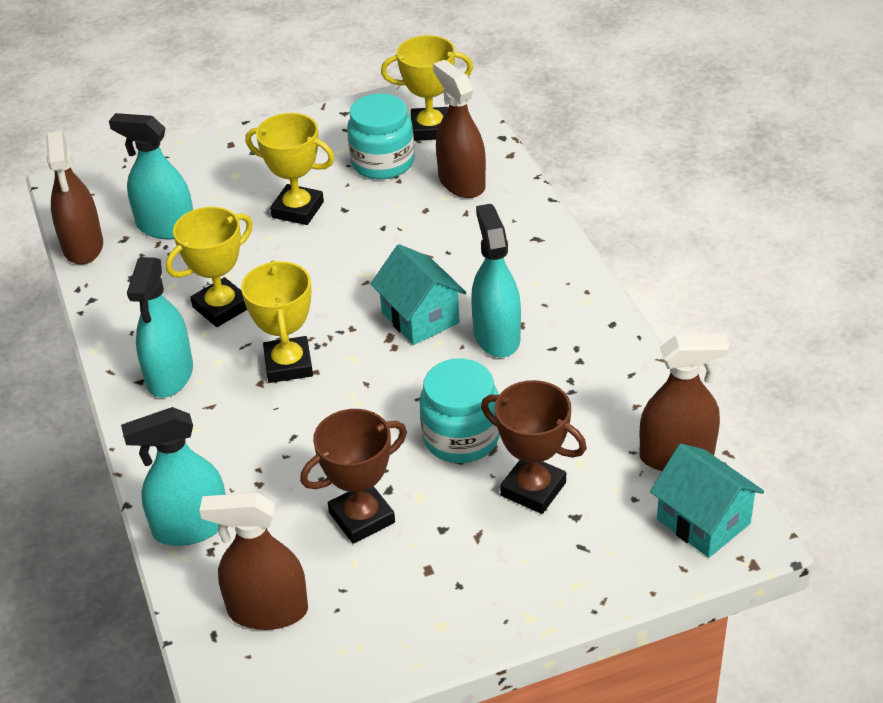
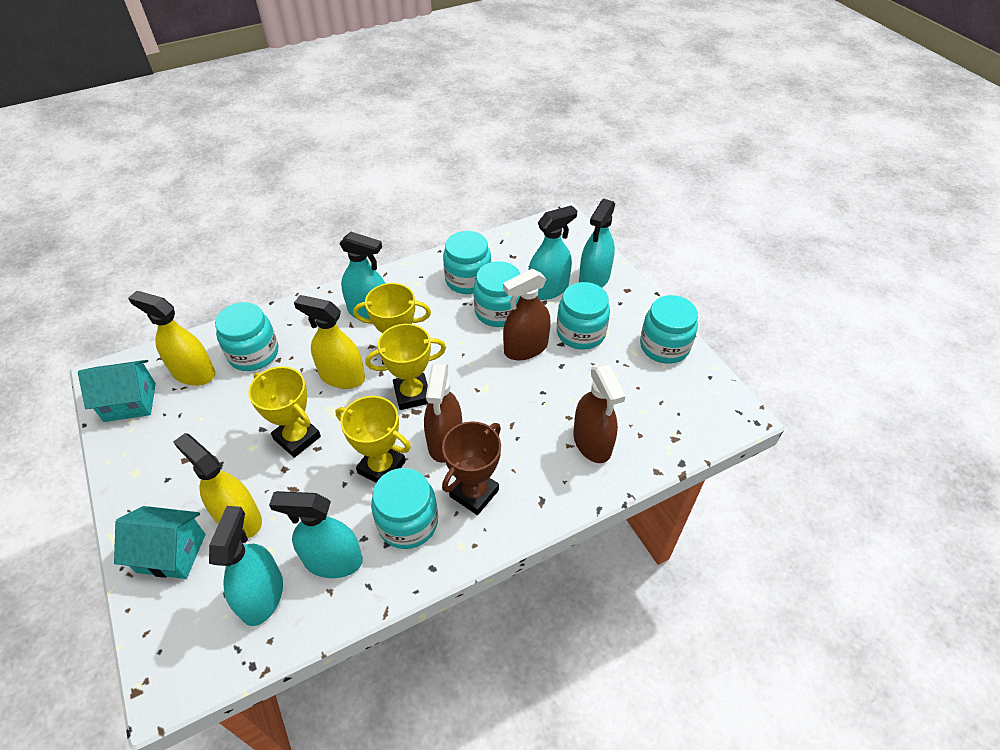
brown spray bottle: 4 -> 3
brown trophy: 2 -> 1
turquoise jar: 2 -> 6
turquoise spray bottle: 4 -> 5
yellow spray bottle: 0 -> 3

